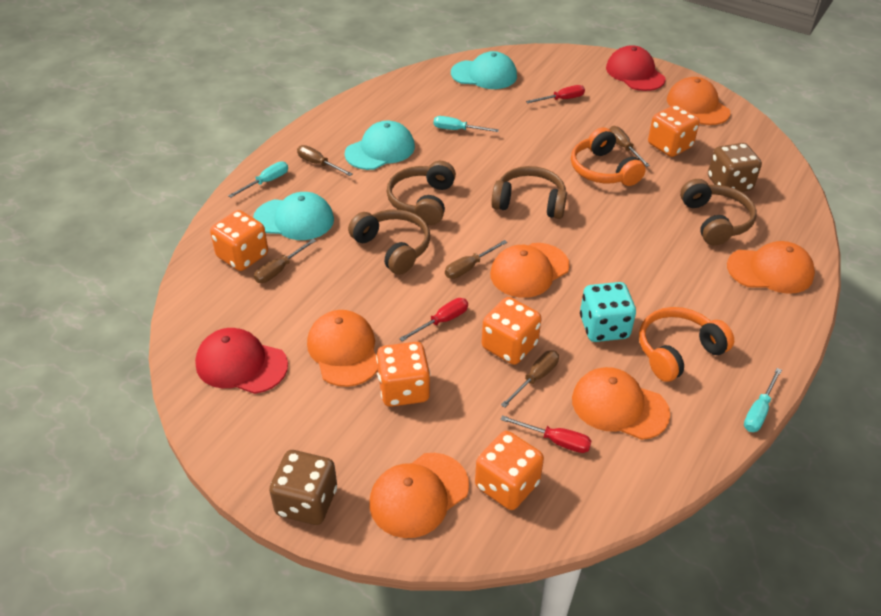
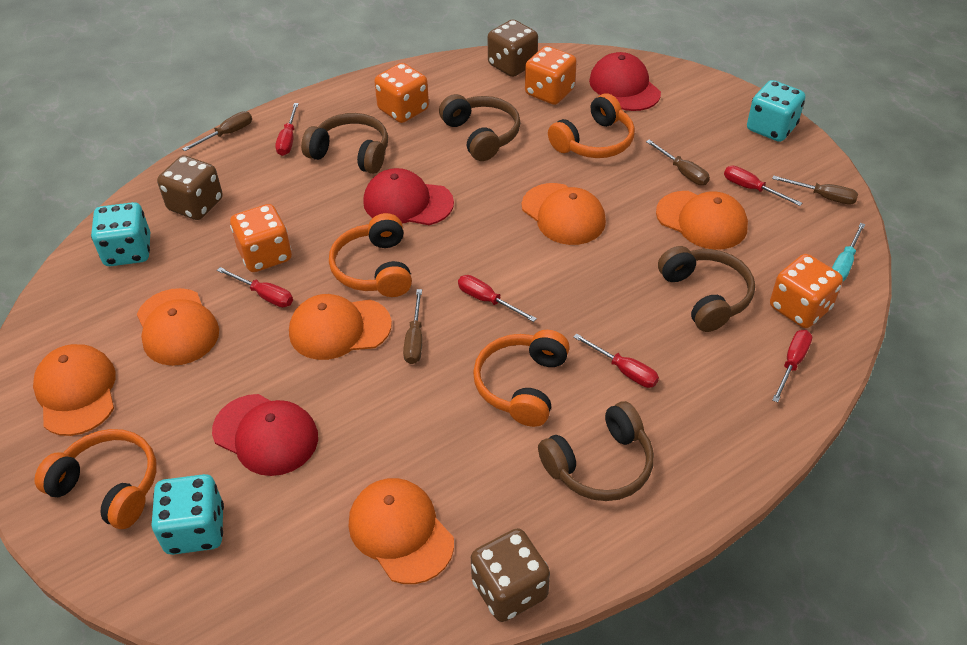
brown dice: 2 -> 3
brown screwdriver: 5 -> 4
orange dice: 5 -> 4
orange headphones: 2 -> 4
red cap: 2 -> 3
red screwdriver: 3 -> 6
turquoise cap: 3 -> 0
turquoise dice: 1 -> 3
turquoise screwdriver: 3 -> 1

